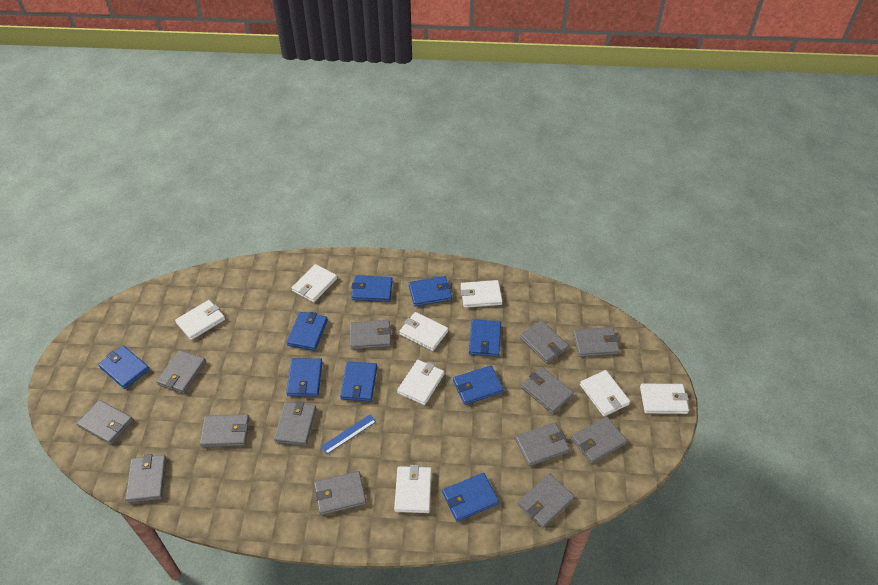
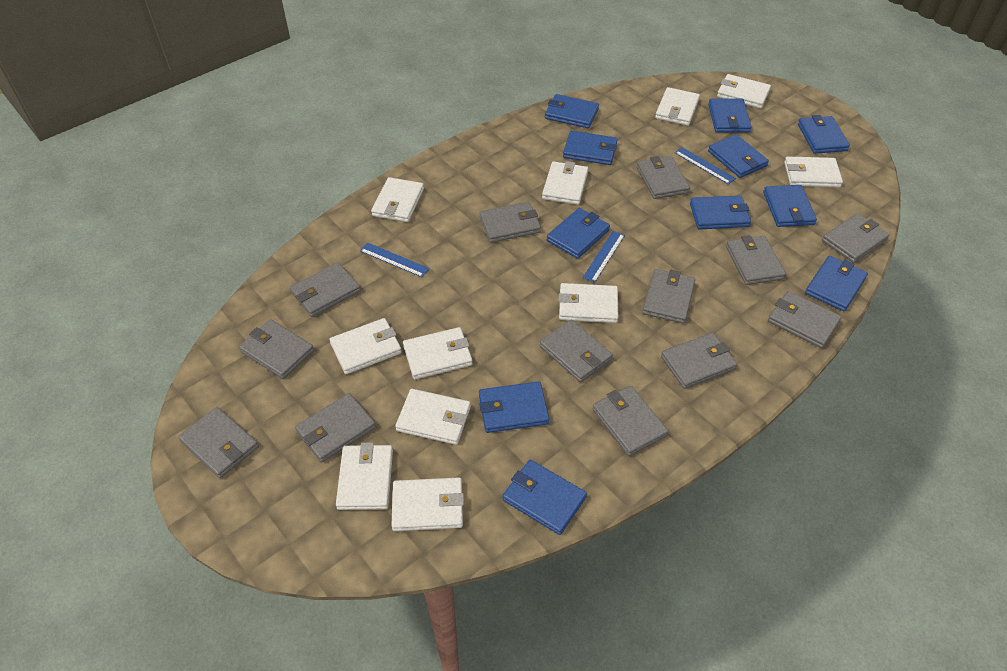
blue ruler: 1 -> 3
blue wallet: 9 -> 11
white wallet: 8 -> 11

